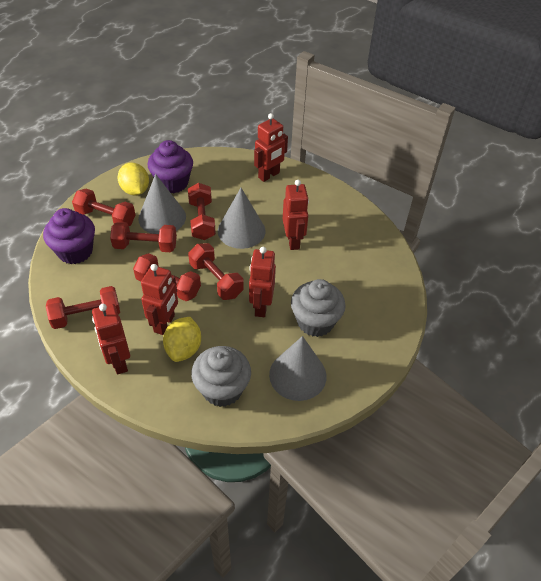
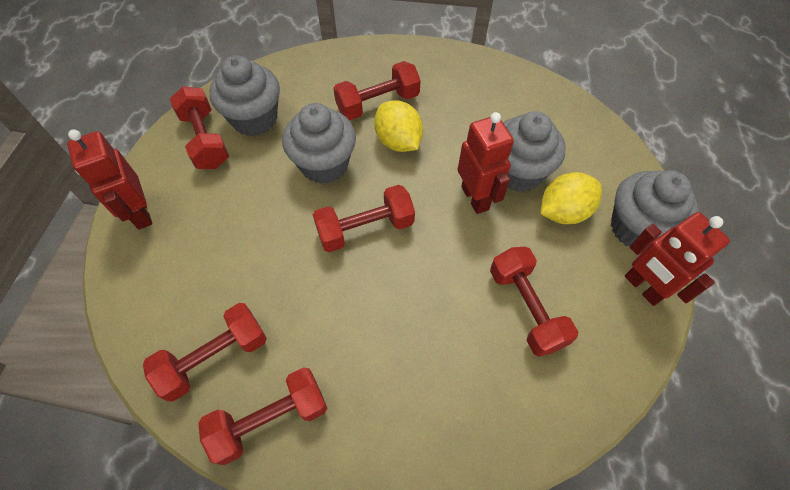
grey cone: 3 -> 0
grey cupcake: 2 -> 4
purple cupcake: 2 -> 0
red robot: 5 -> 3

